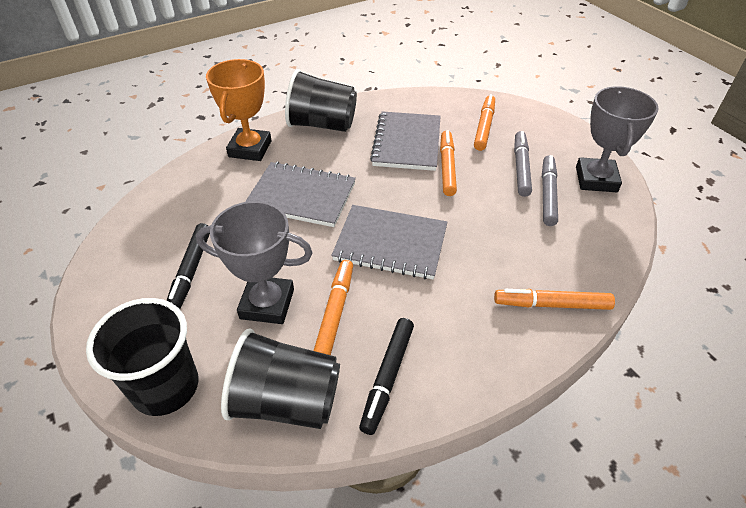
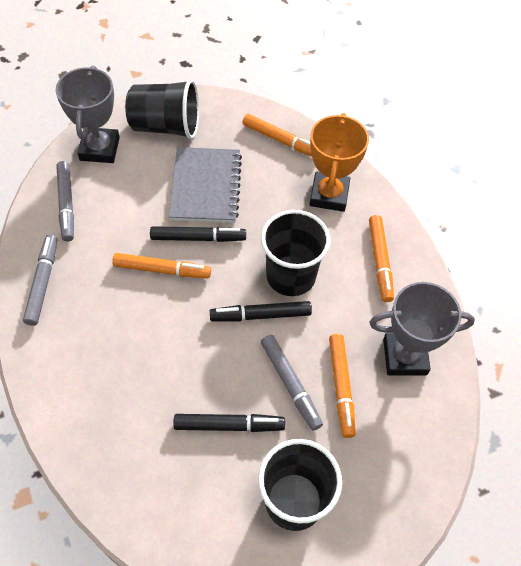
black marker: 2 -> 3
grey marker: 2 -> 3
grey notebook: 3 -> 1

